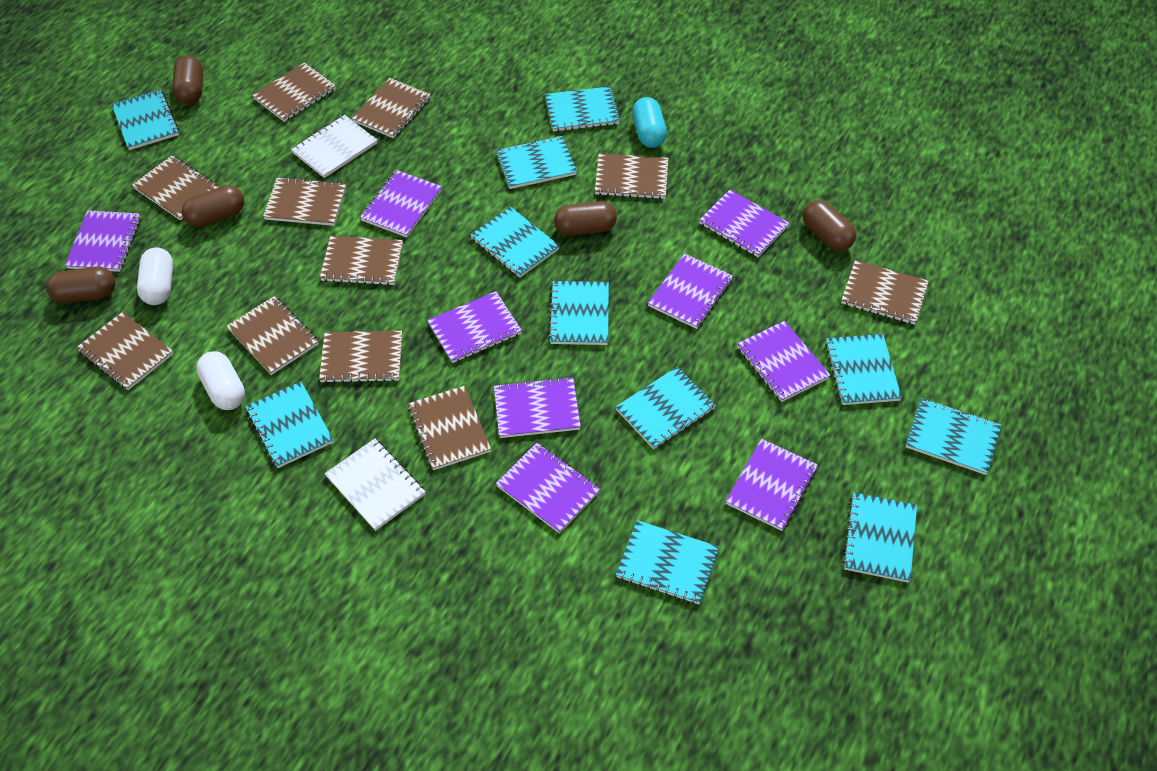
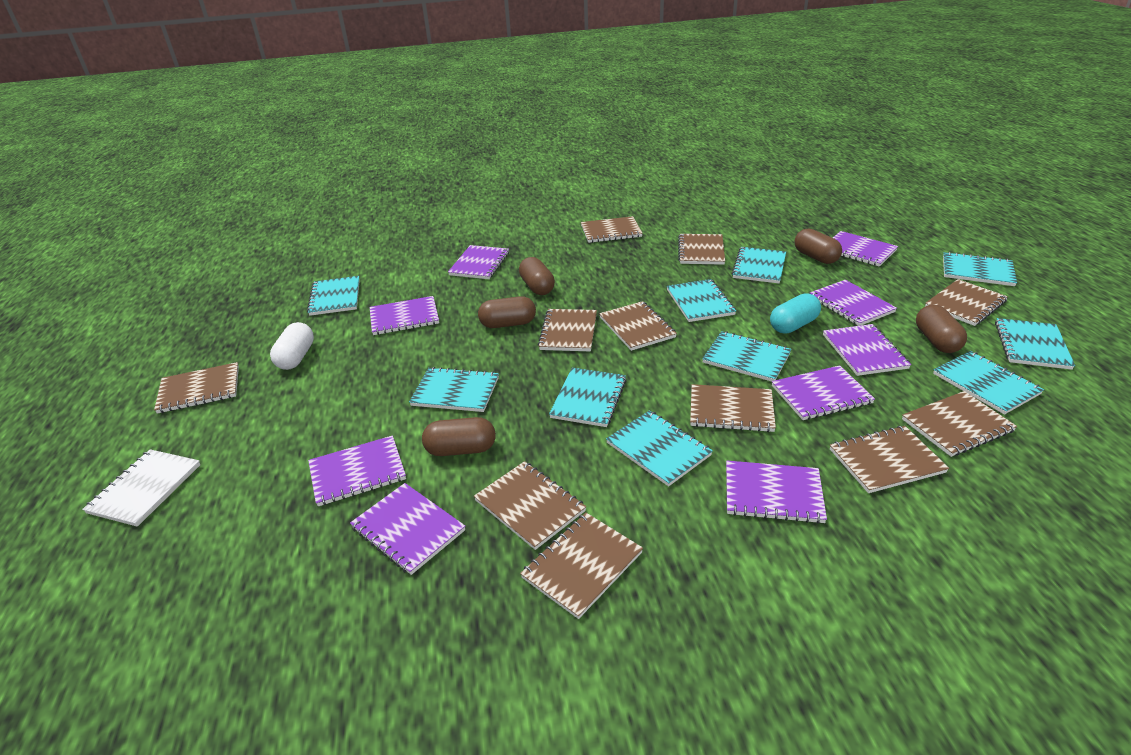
turquoise notebook: 11 -> 10
white capsule: 2 -> 1
white notebook: 2 -> 1

